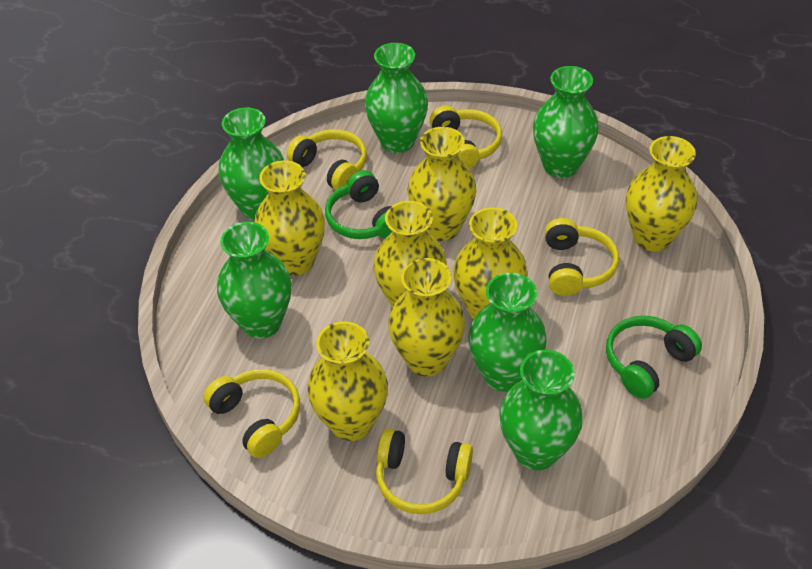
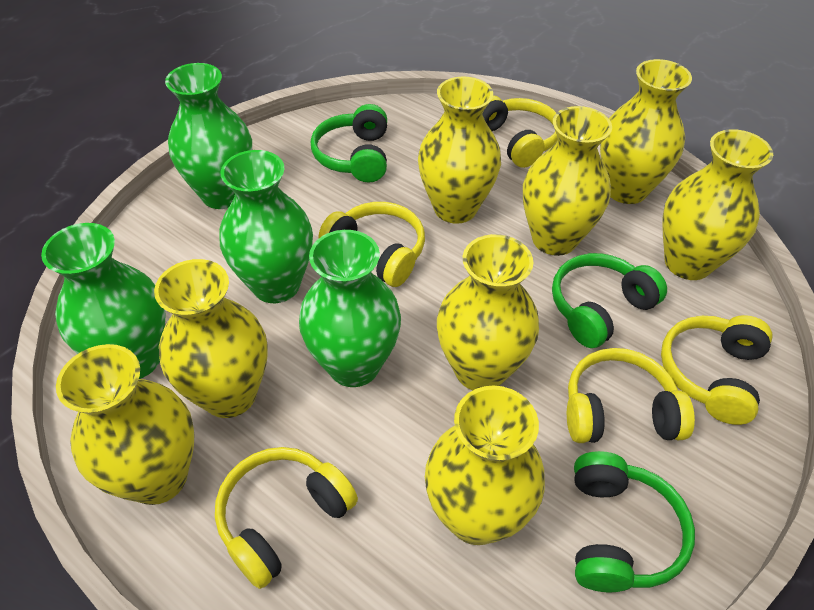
green headphones: 2 -> 3
green vase: 6 -> 4
yellow vase: 7 -> 8

